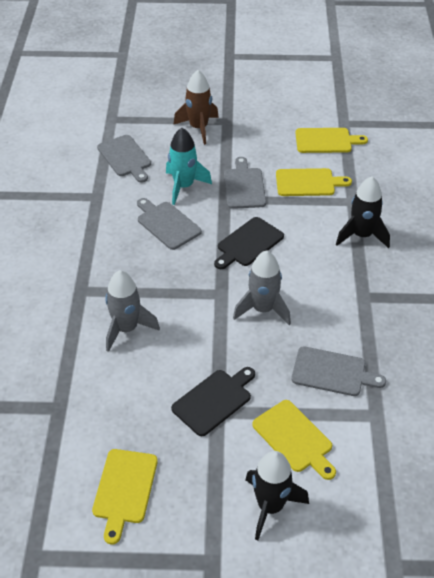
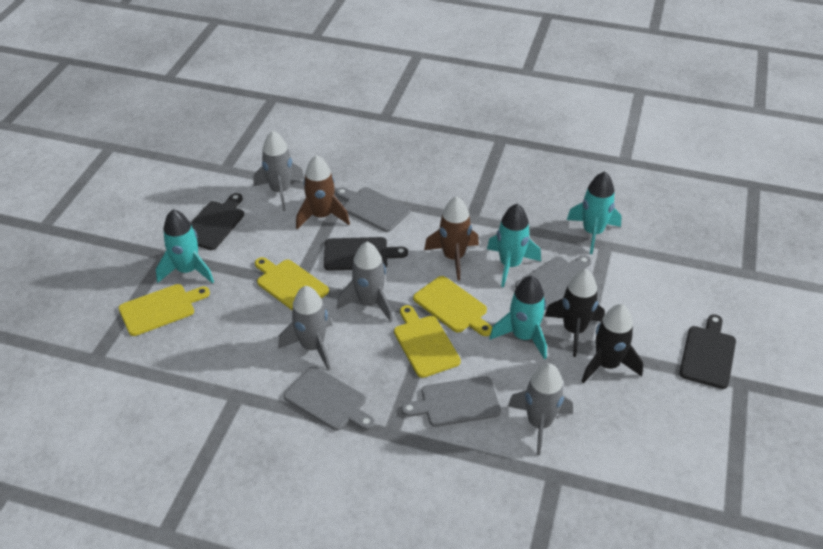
black cutting board: 2 -> 3
brown rocket: 1 -> 2
grey rocket: 2 -> 4
turquoise rocket: 1 -> 4

